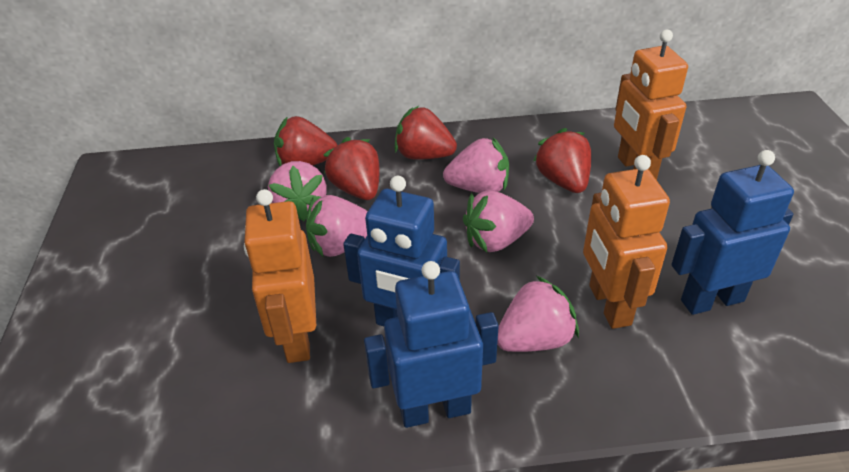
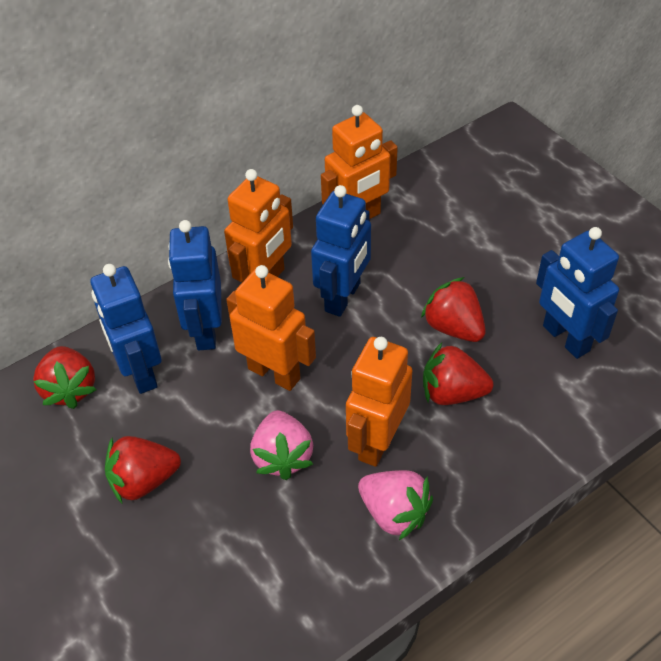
blue robot: 3 -> 4
orange robot: 3 -> 4
pink strawberry: 5 -> 2

